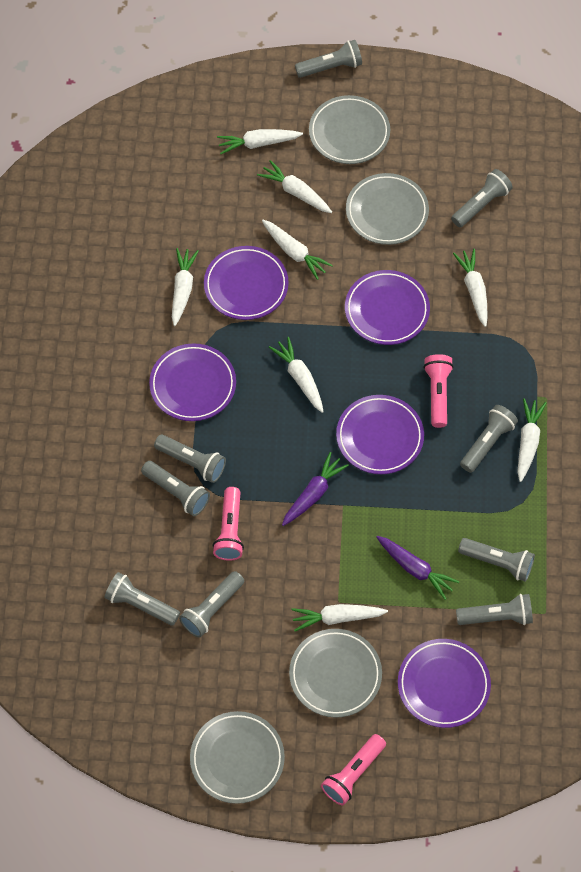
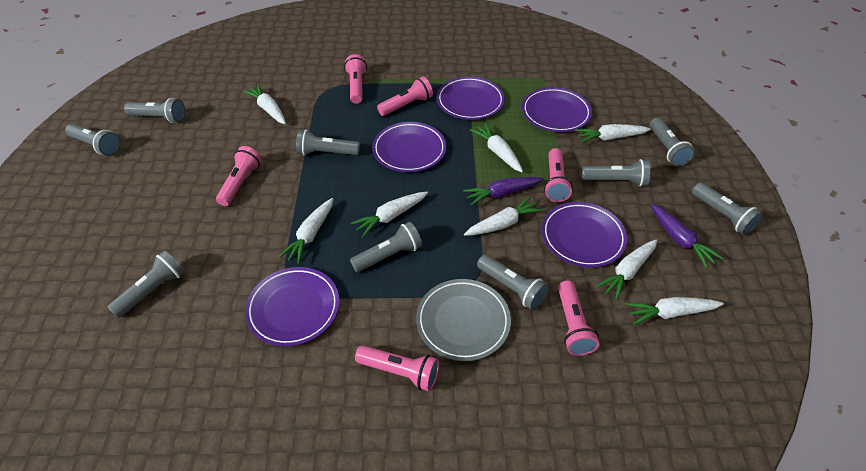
grey plate: 4 -> 1
pink flashlight: 3 -> 6

